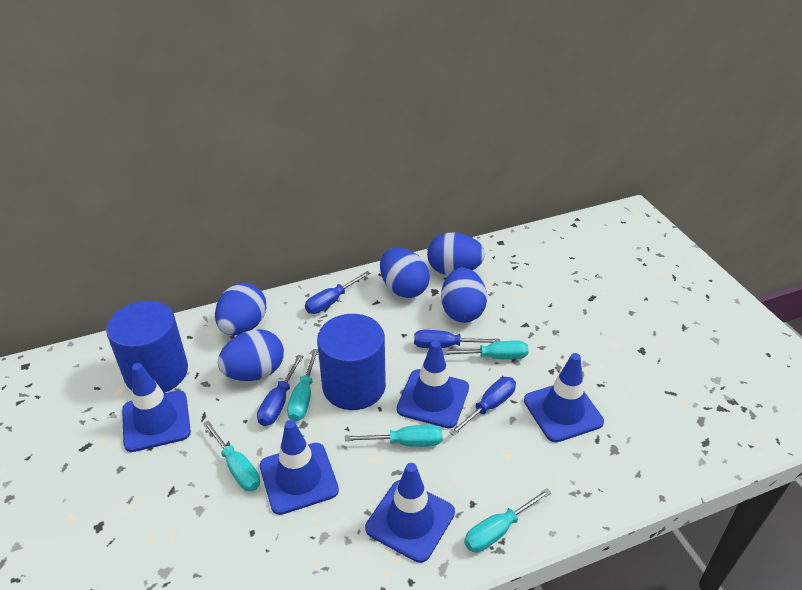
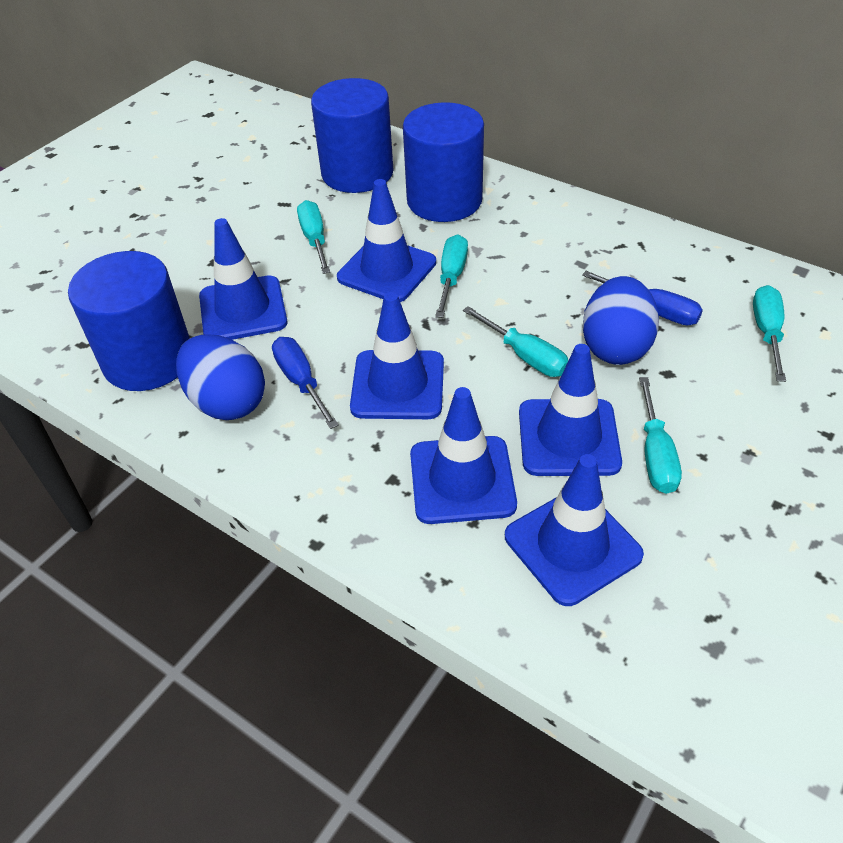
blue cylinder: 2 -> 3
blue egg: 5 -> 2
blue screwdriver: 4 -> 2
blue traffic cone: 5 -> 6

